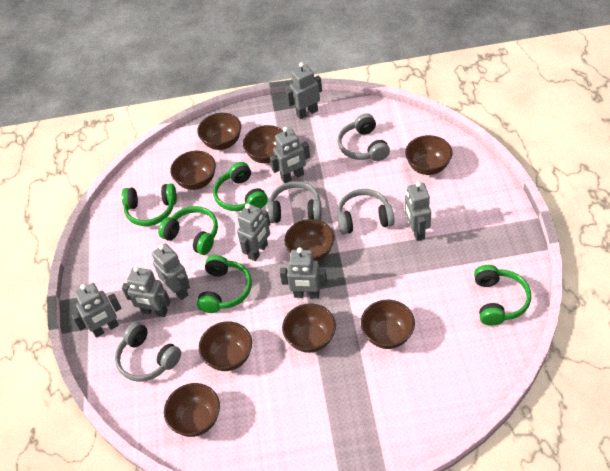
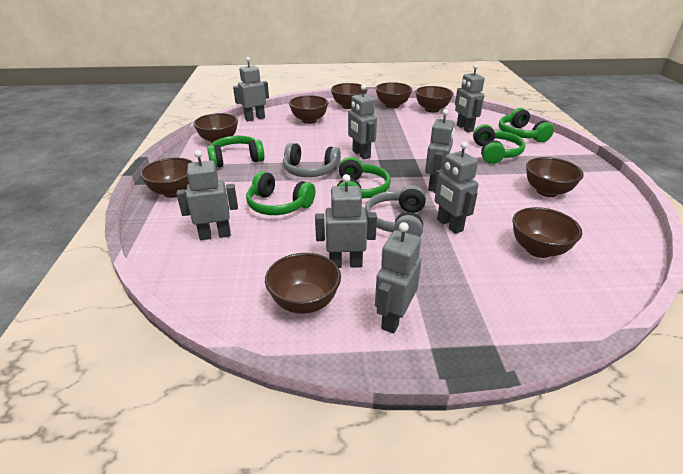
grey headphones: 4 -> 2

